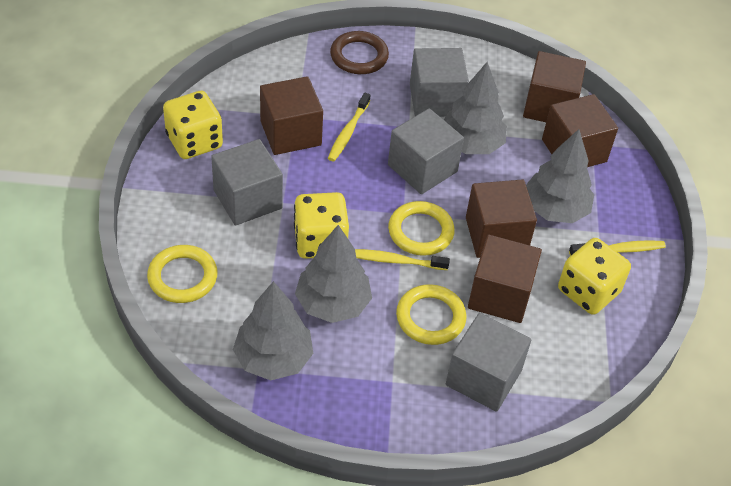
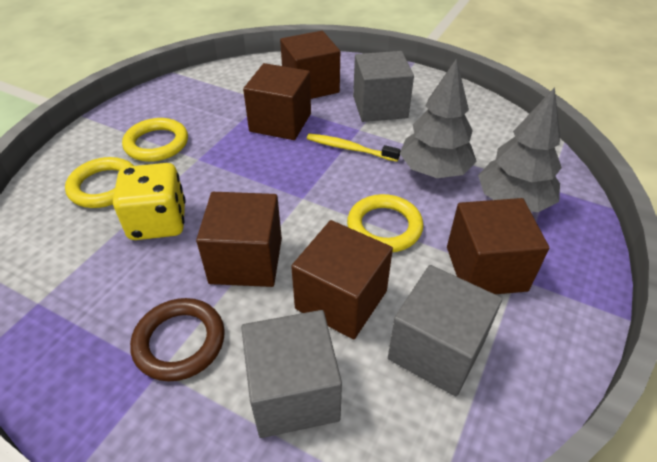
grey cube: 4 -> 3
grey tree: 4 -> 2
yellow dice: 3 -> 1
yellow toothbrush: 3 -> 1

